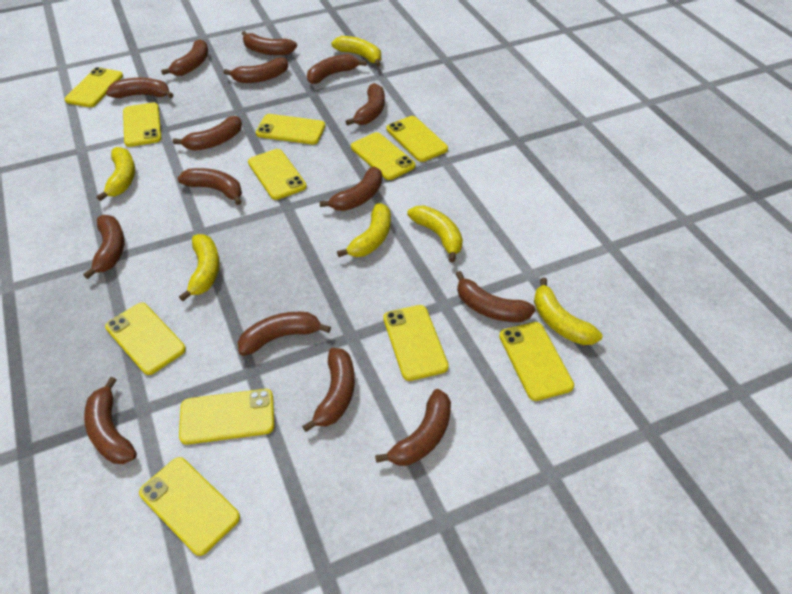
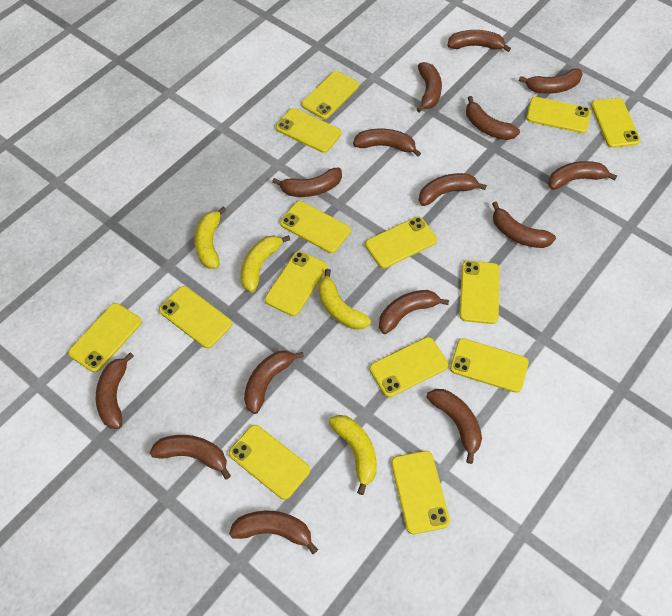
yellow banana: 6 -> 4
yellow phone: 11 -> 14

